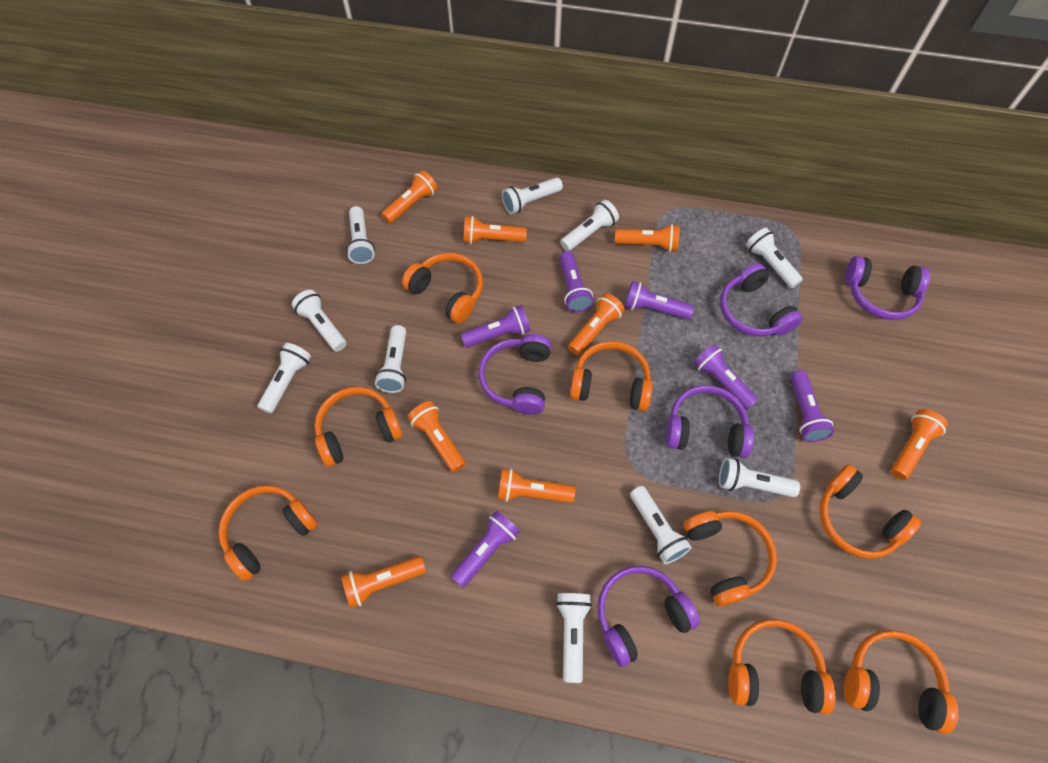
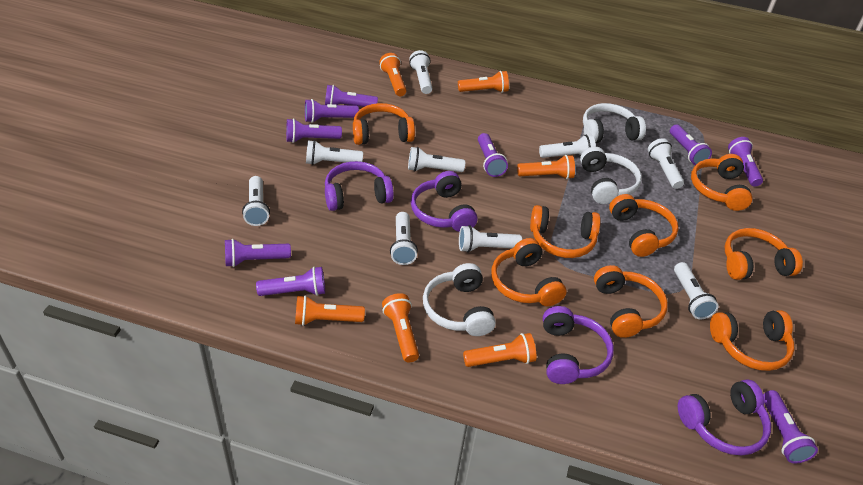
orange flashlight: 8 -> 6
purple flashlight: 6 -> 9
purple headphones: 5 -> 4
white flashlight: 10 -> 9
white headphones: 0 -> 3

